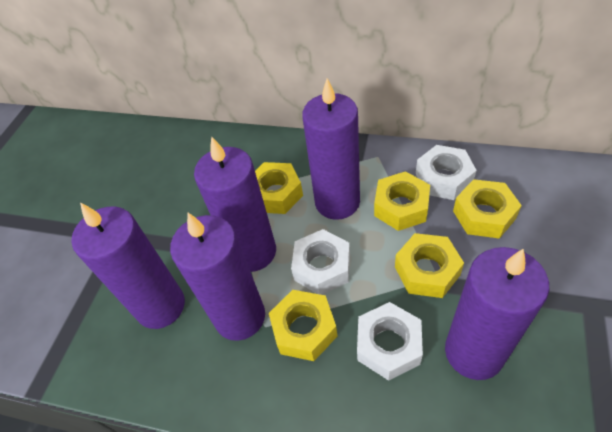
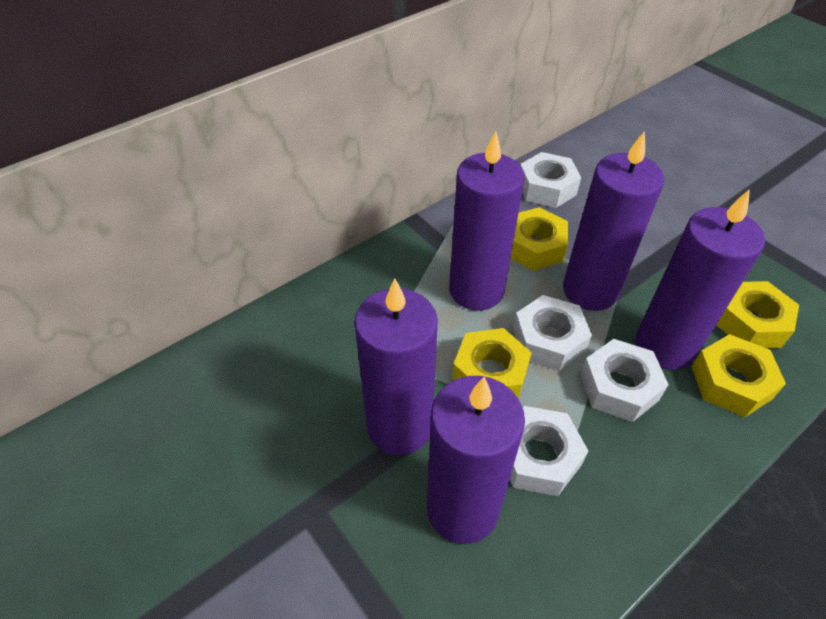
white nut: 3 -> 4
yellow nut: 5 -> 4

